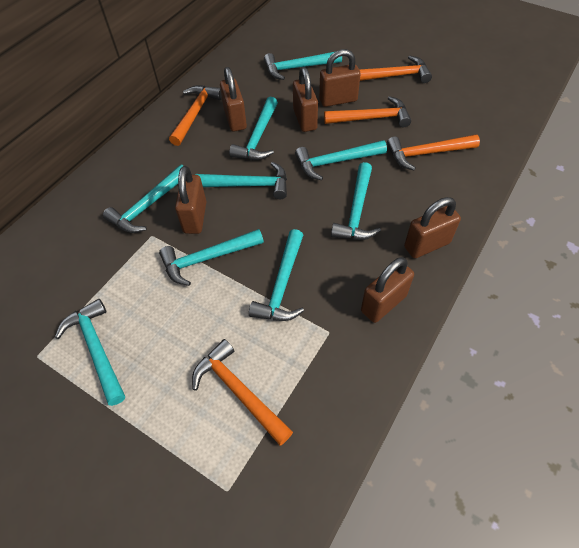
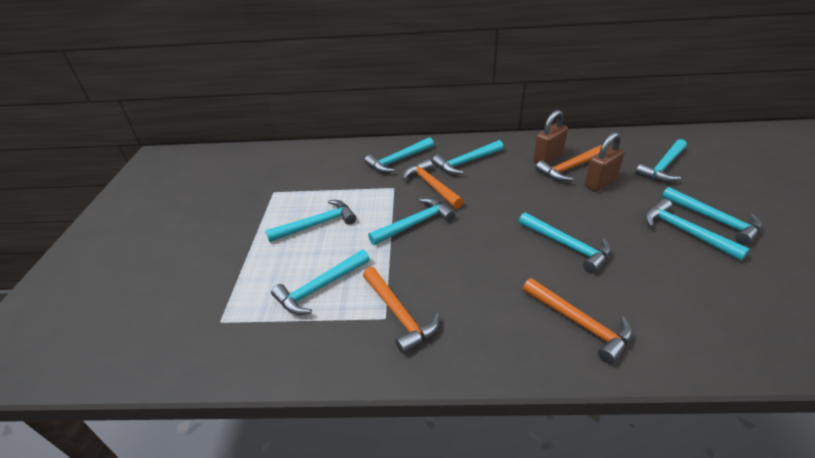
brown padlock: 6 -> 2
orange hammer: 5 -> 4

